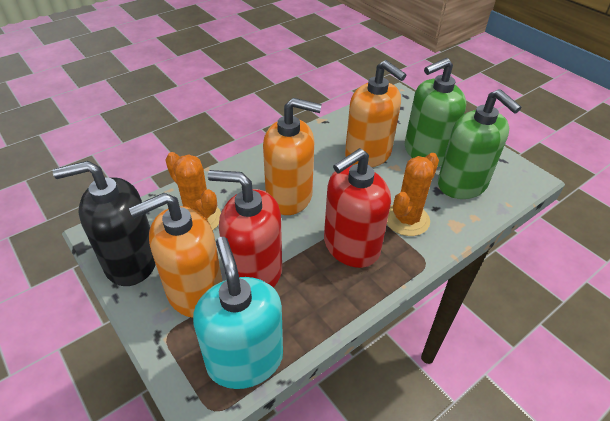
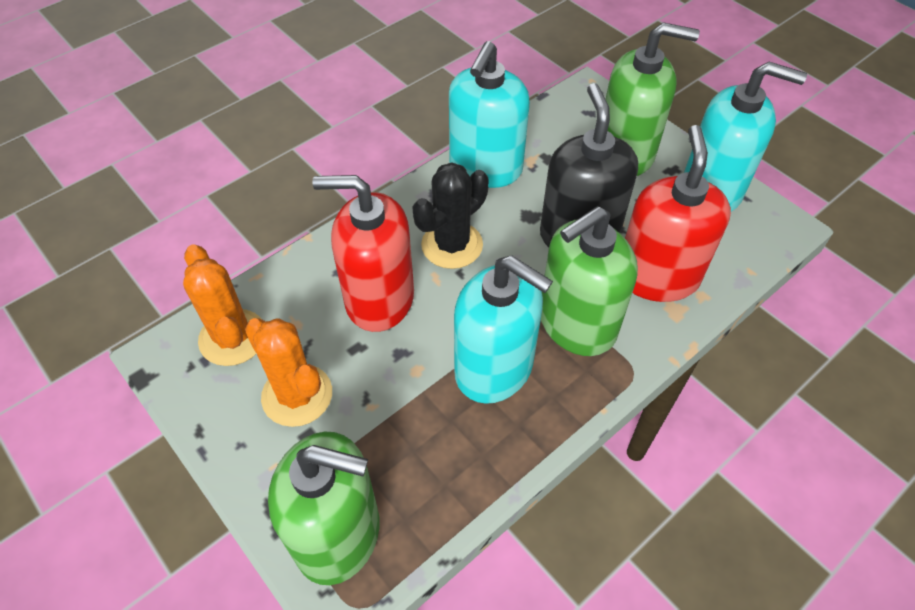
black cactus: 0 -> 1
green soap dispenser: 2 -> 3
orange soap dispenser: 3 -> 0
turquoise soap dispenser: 1 -> 3

